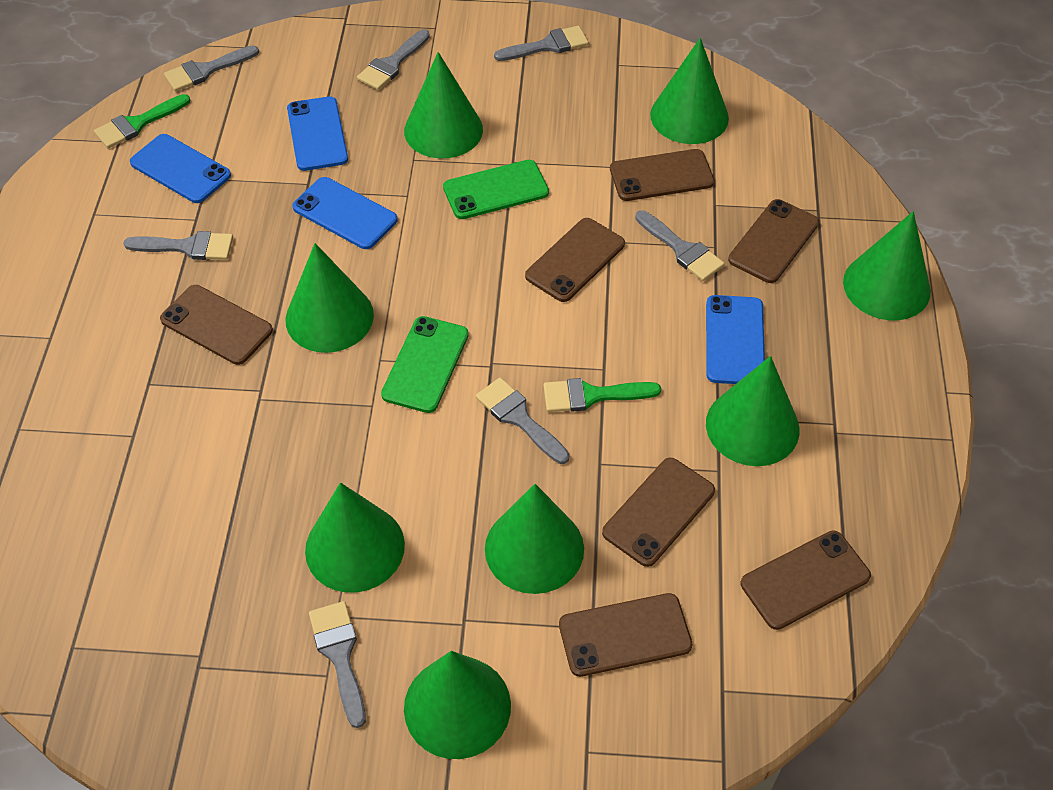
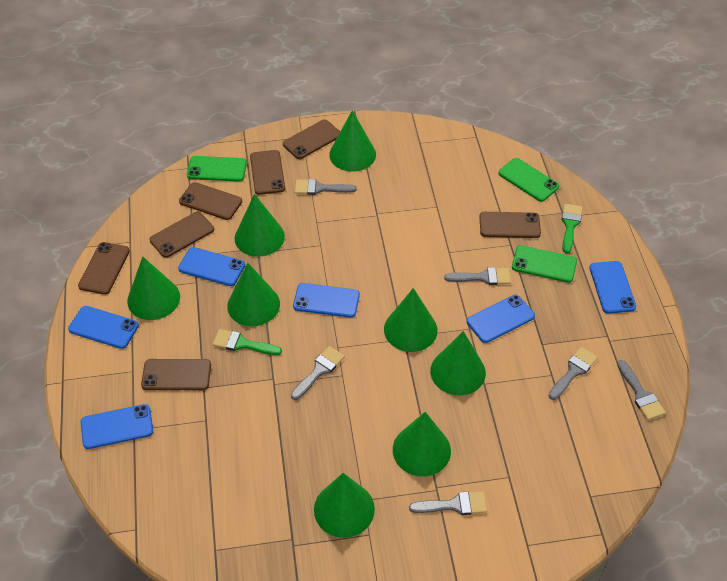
blue phone: 4 -> 6
green phone: 2 -> 3
grey brush: 7 -> 6

